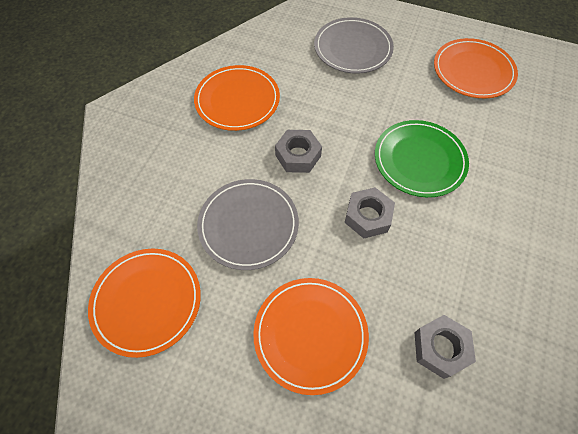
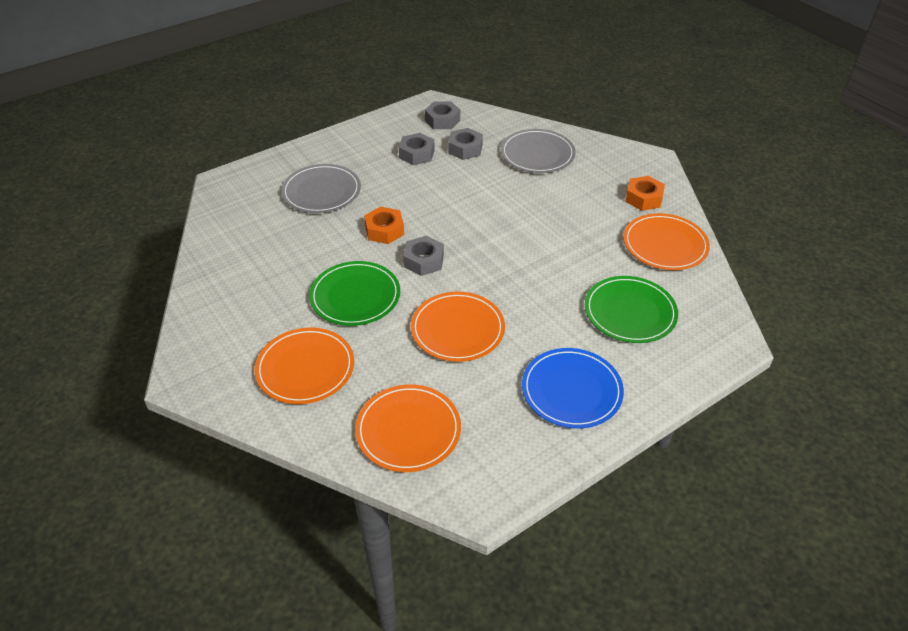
blue plate: 0 -> 1
green plate: 1 -> 2
grey nut: 3 -> 4
orange nut: 0 -> 2

